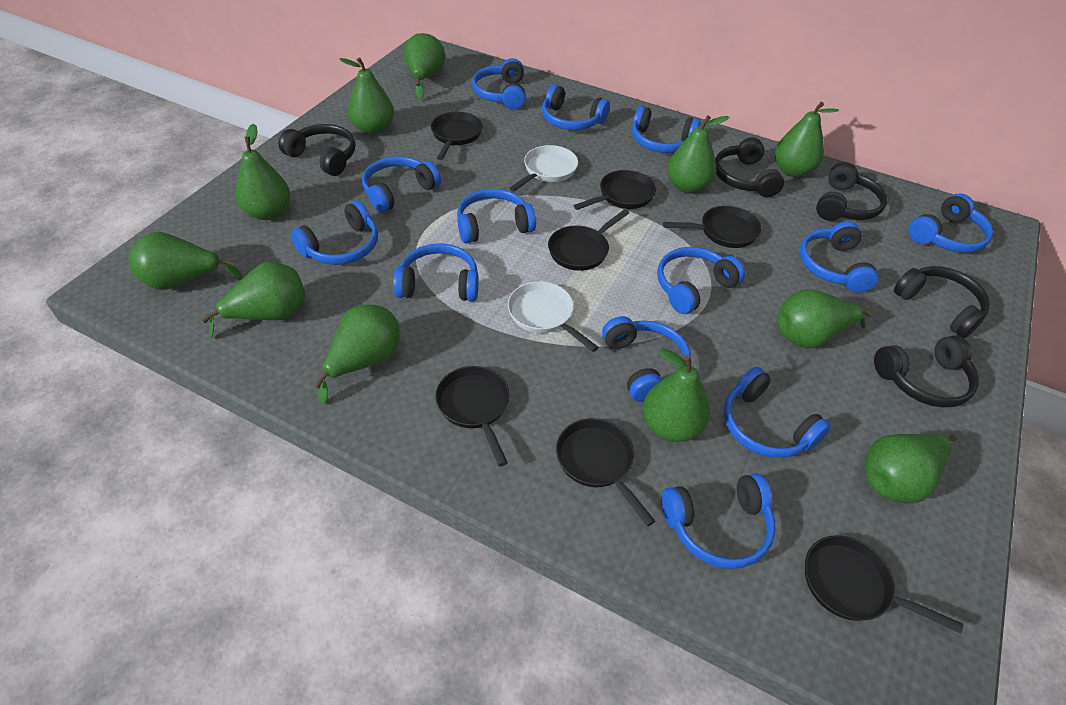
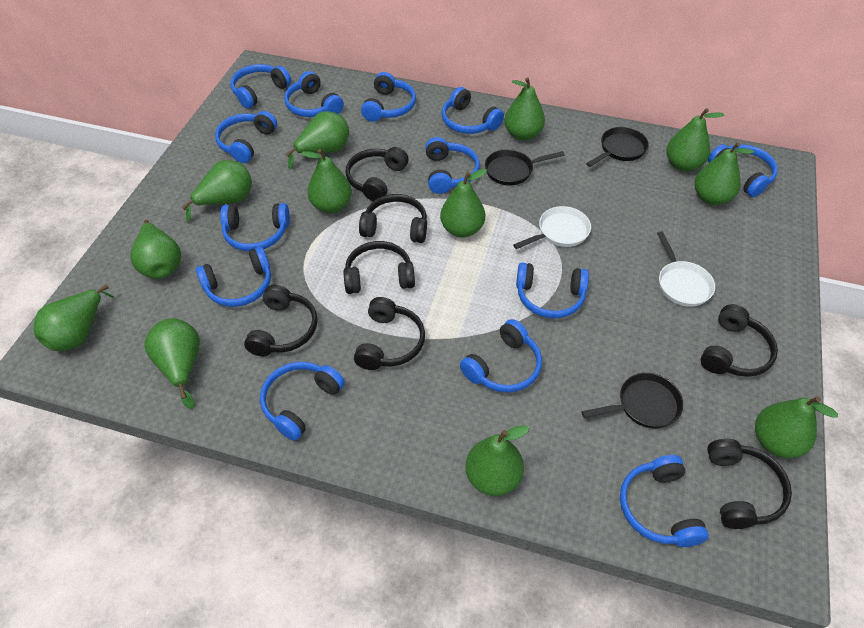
black headphones: 5 -> 7
black pan: 7 -> 3
green pear: 11 -> 12

